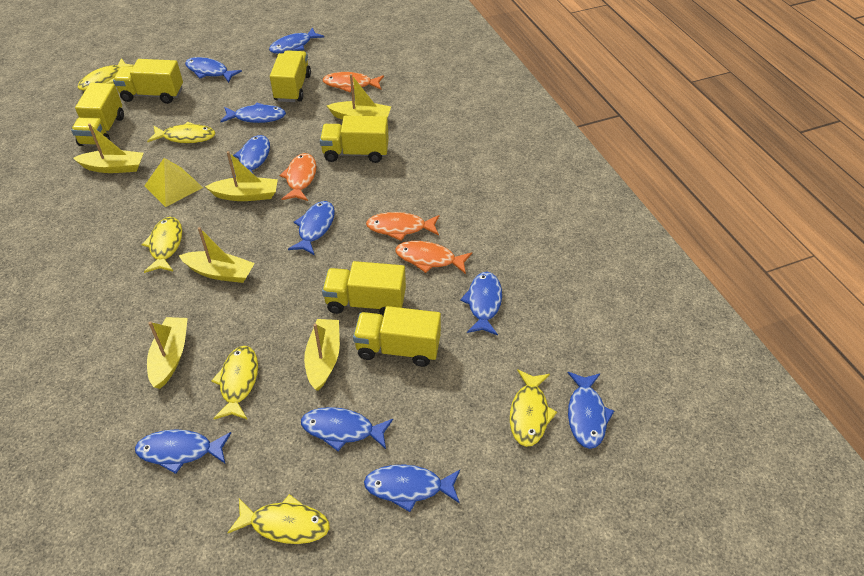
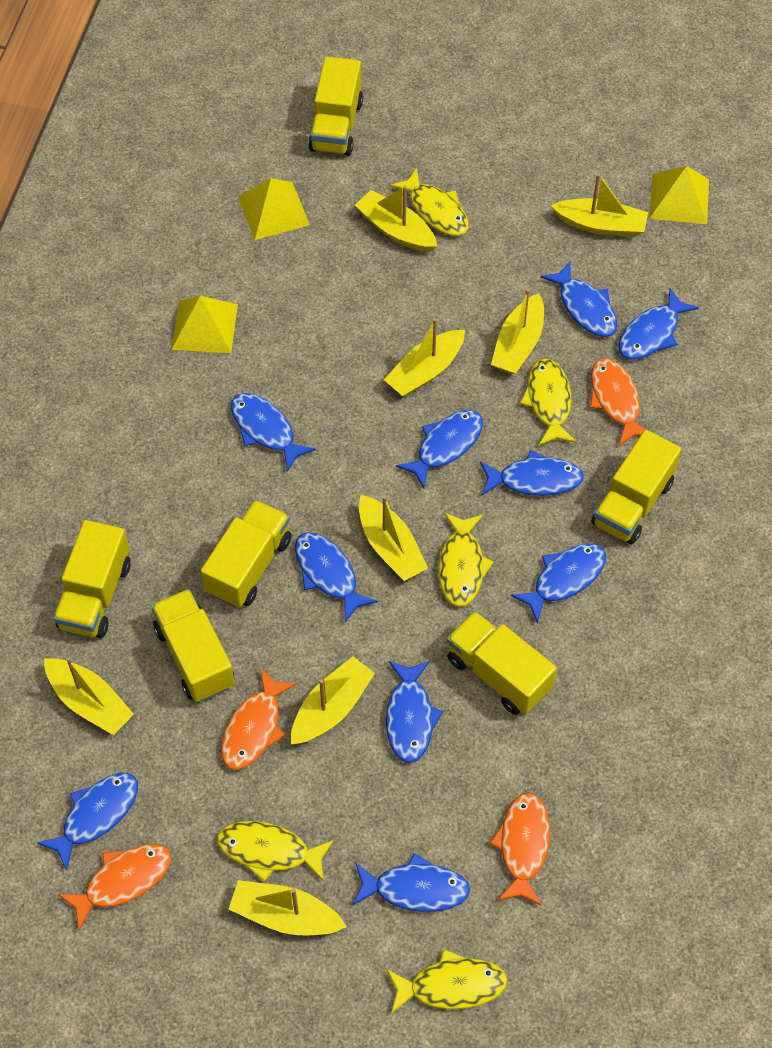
yellow boat: 6 -> 8
yellow fish: 6 -> 5
yellow pyramid: 1 -> 3

